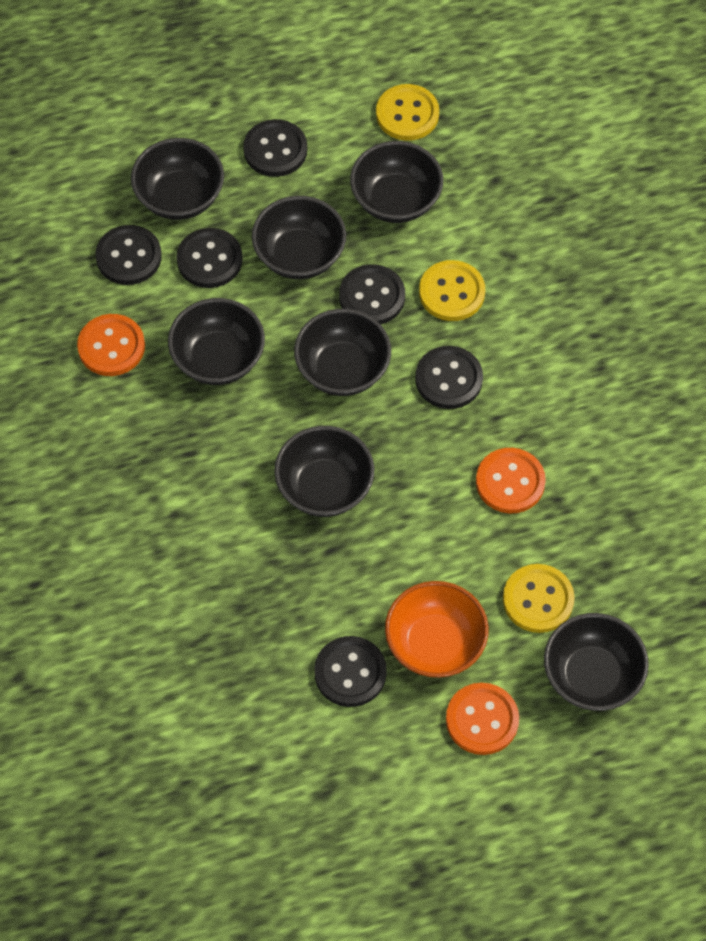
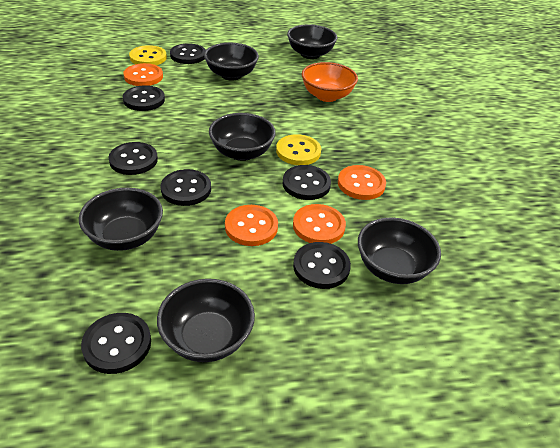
black bowl: 7 -> 6
black button: 6 -> 7
orange button: 3 -> 4
yellow button: 3 -> 2

